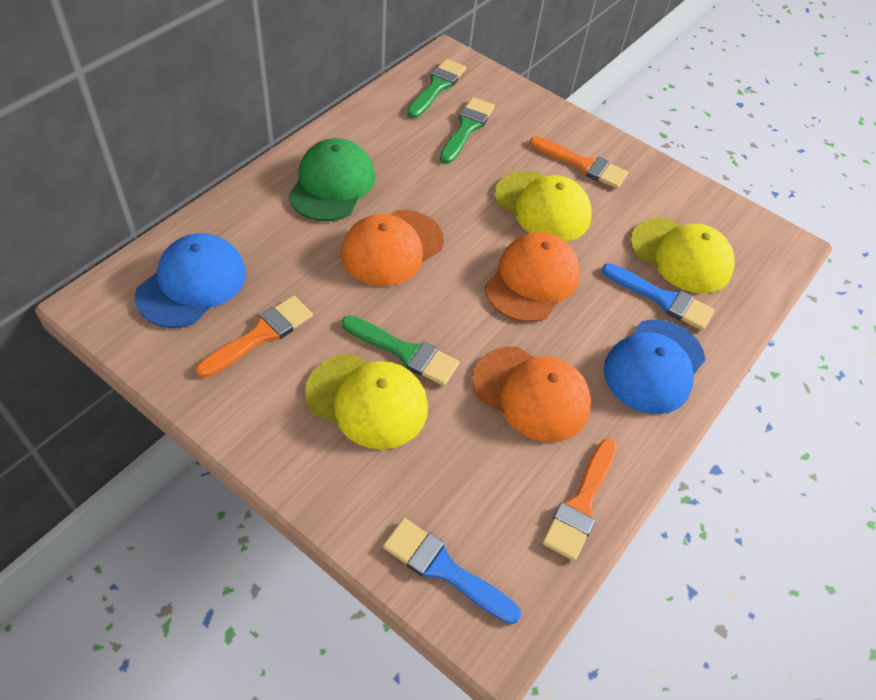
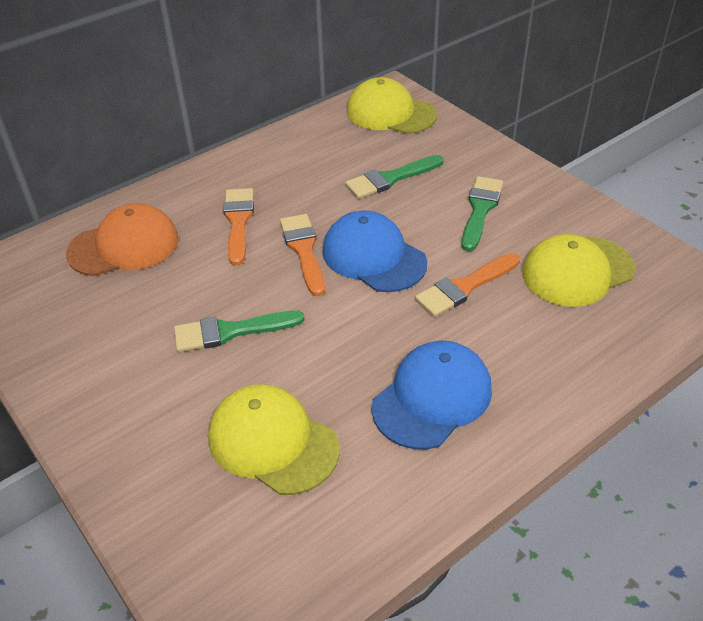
blue brush: 2 -> 0
green cap: 1 -> 0
orange cap: 3 -> 1

